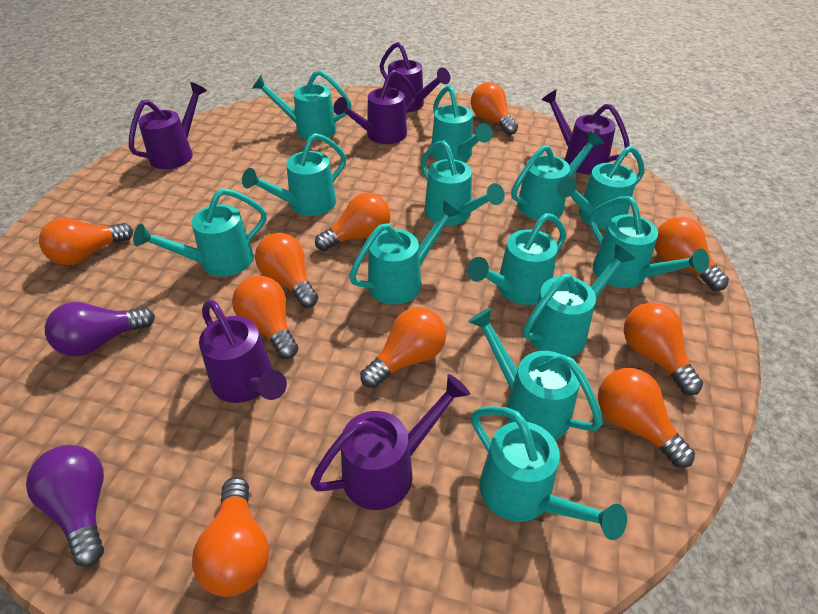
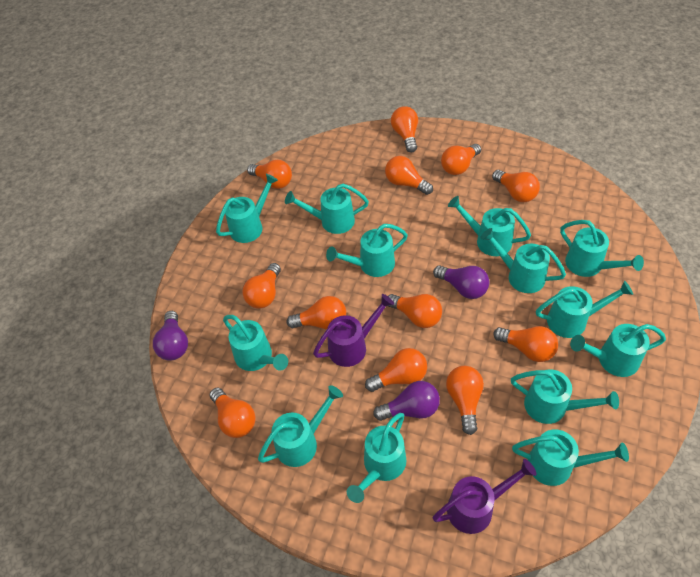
orange light bulb: 10 -> 12
purple light bulb: 2 -> 3
purple watering can: 6 -> 2

